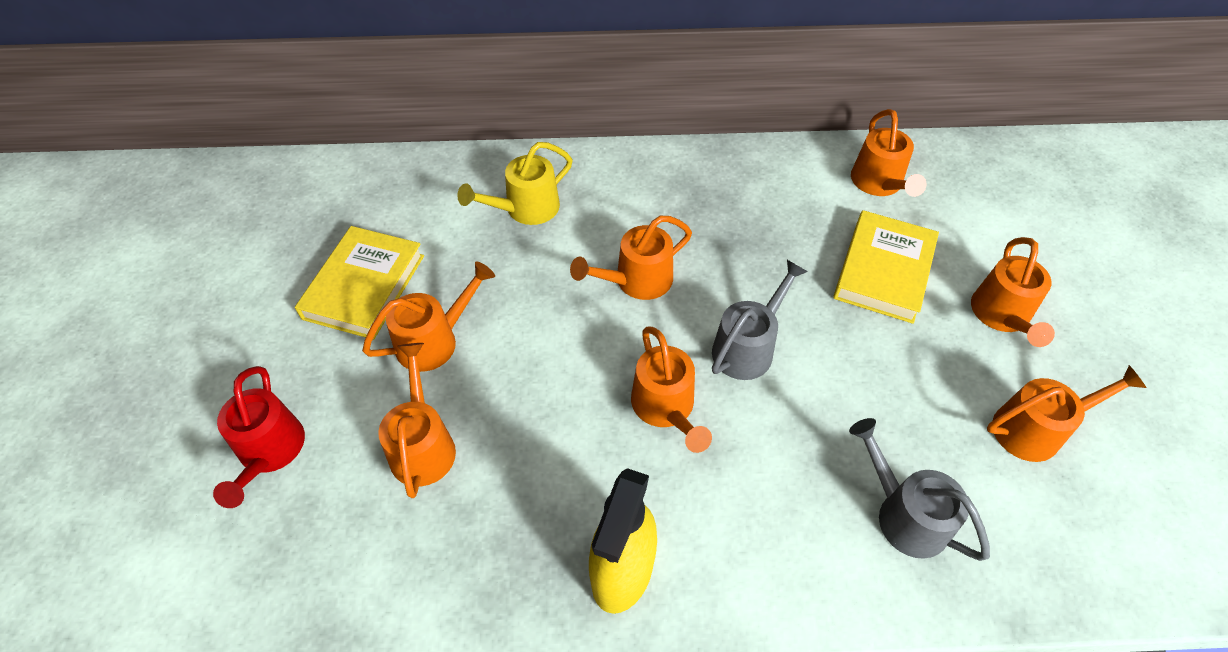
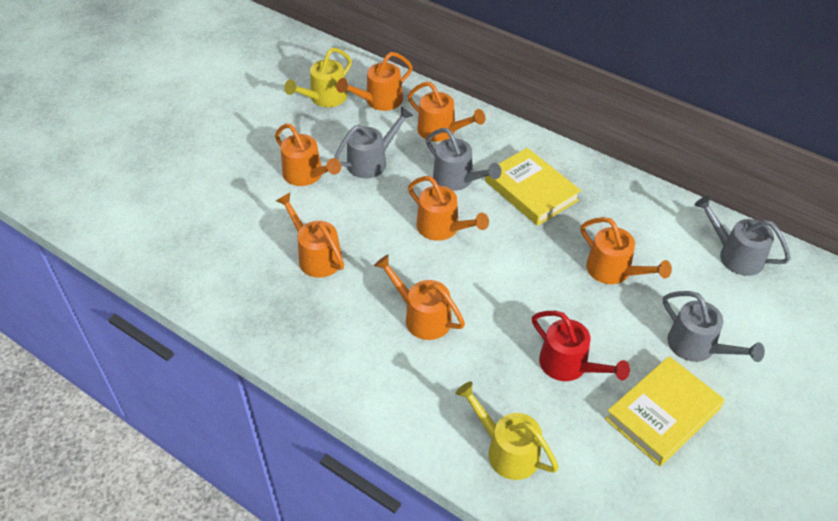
grey watering can: 2 -> 4
yellow spray bottle: 1 -> 0
yellow watering can: 1 -> 2

